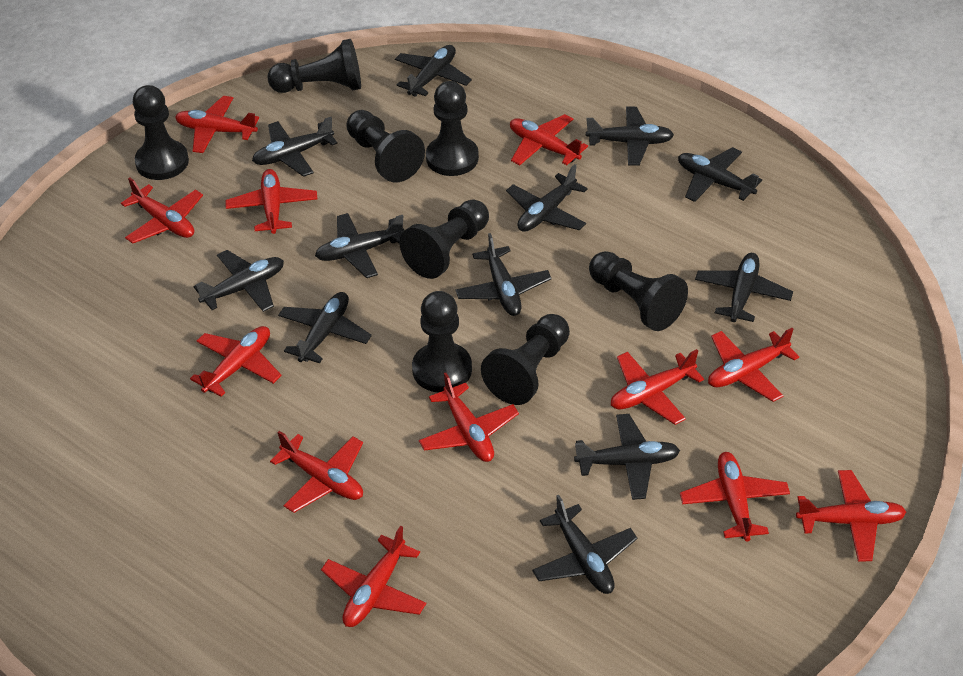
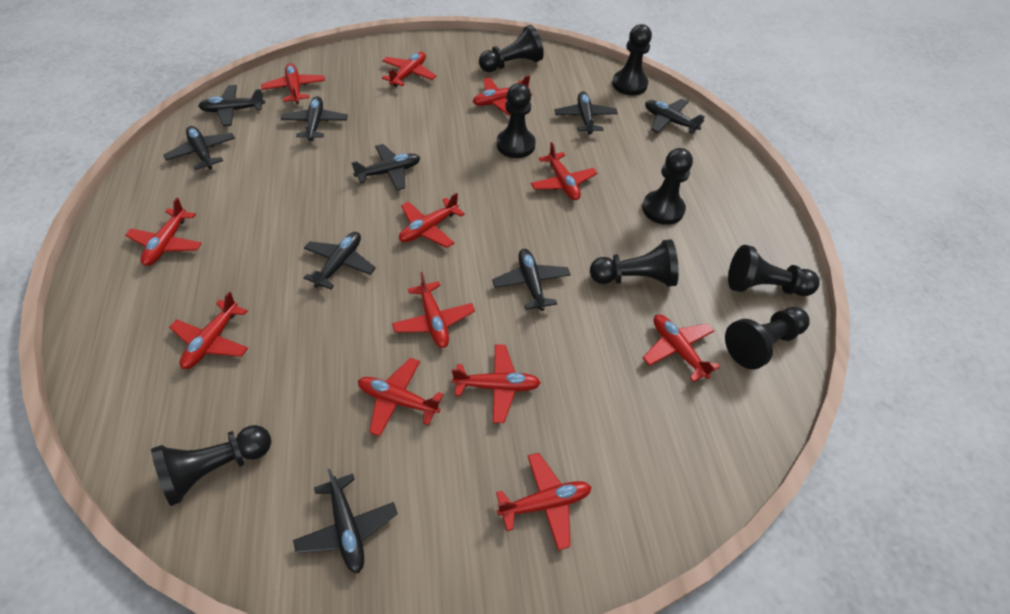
black plane: 12 -> 9

